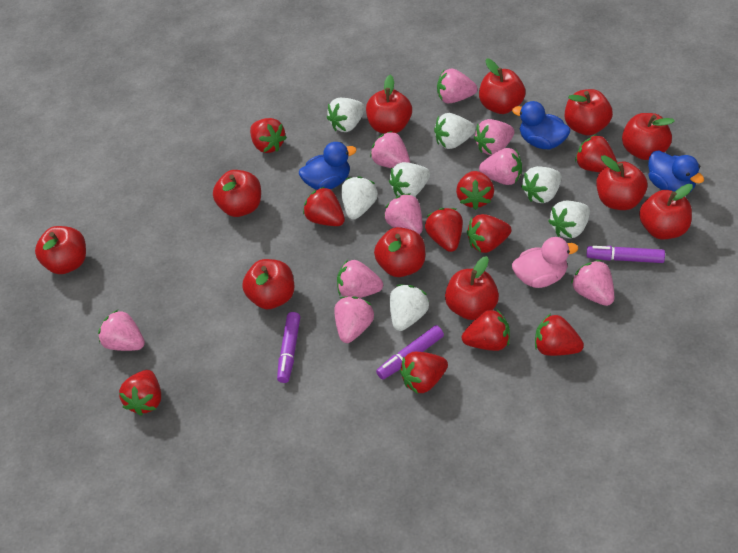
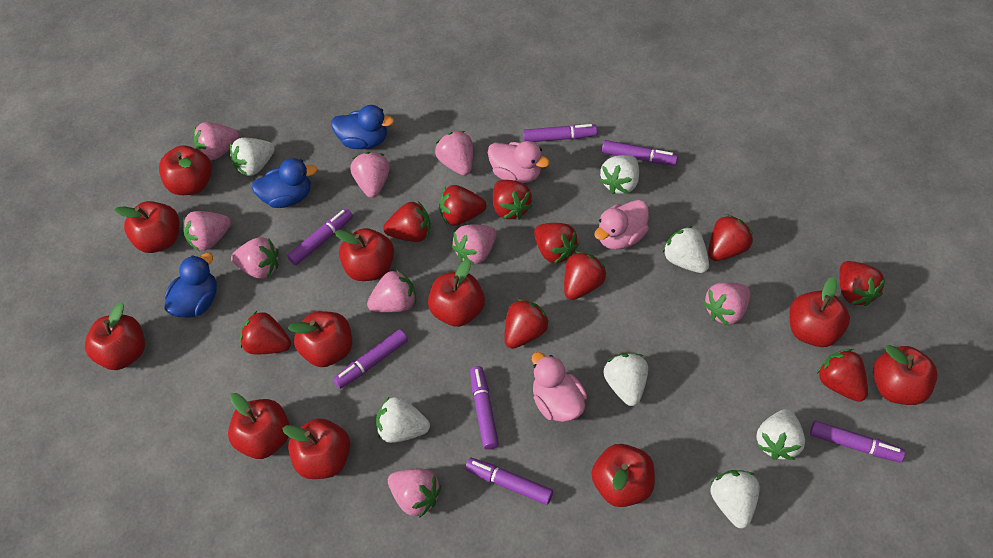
pink duck: 1 -> 3
purple marker: 3 -> 7

